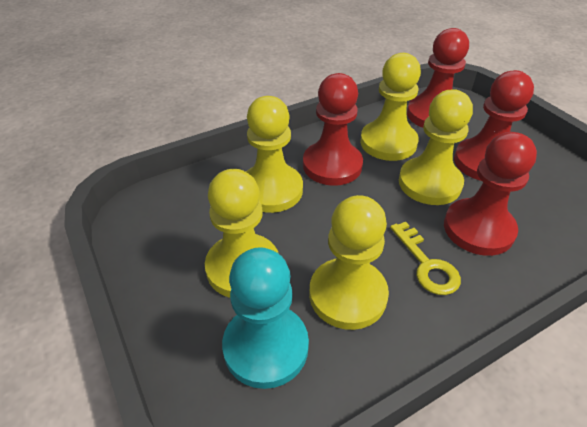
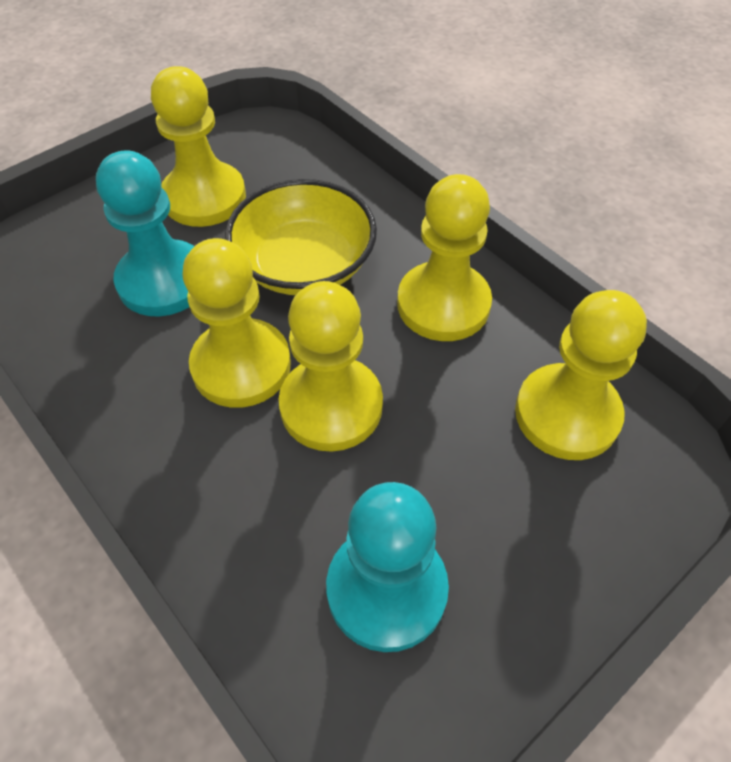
red pawn: 4 -> 0
turquoise pawn: 1 -> 2
yellow bowl: 0 -> 1
yellow key: 1 -> 0

